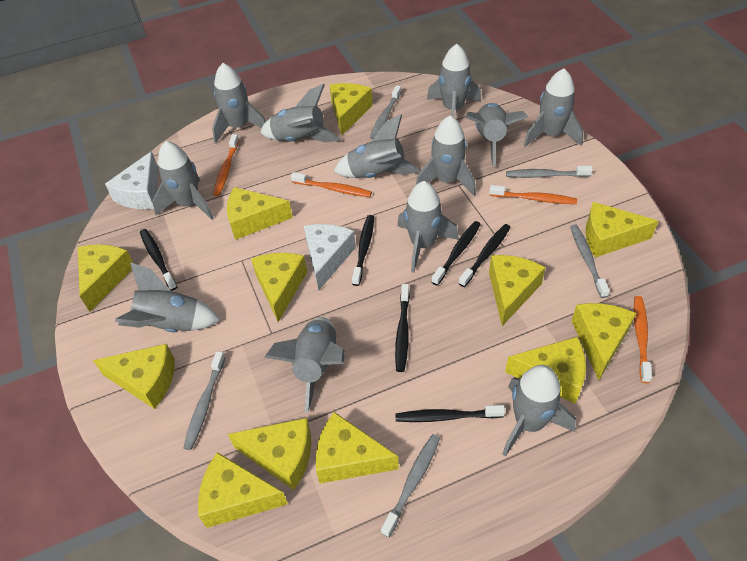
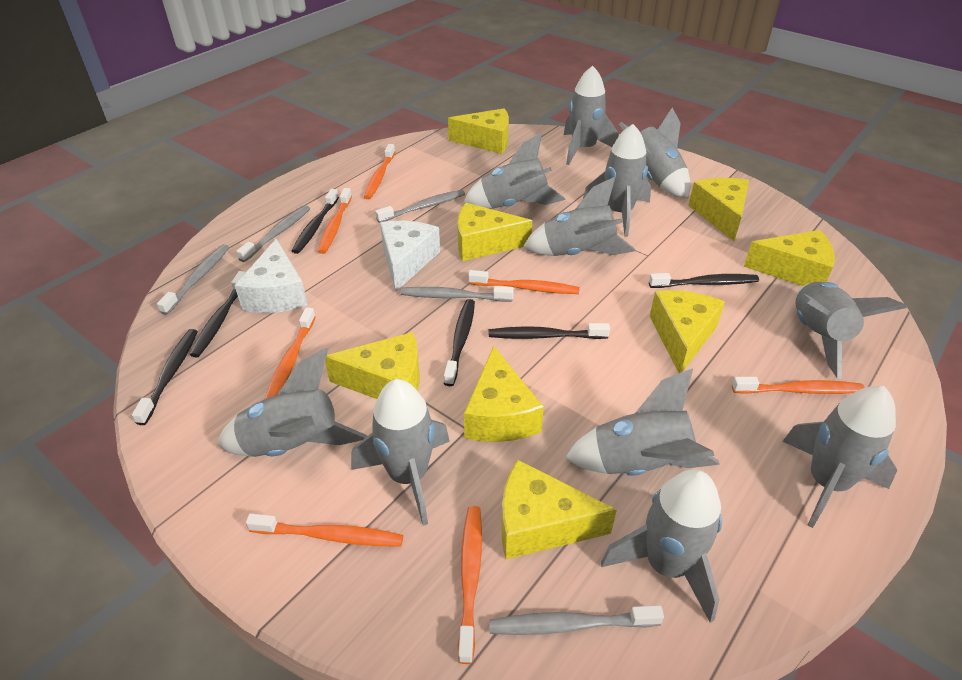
grey rocket: 12 -> 11
orange toothbrush: 4 -> 7
yellow cheese: 12 -> 8

